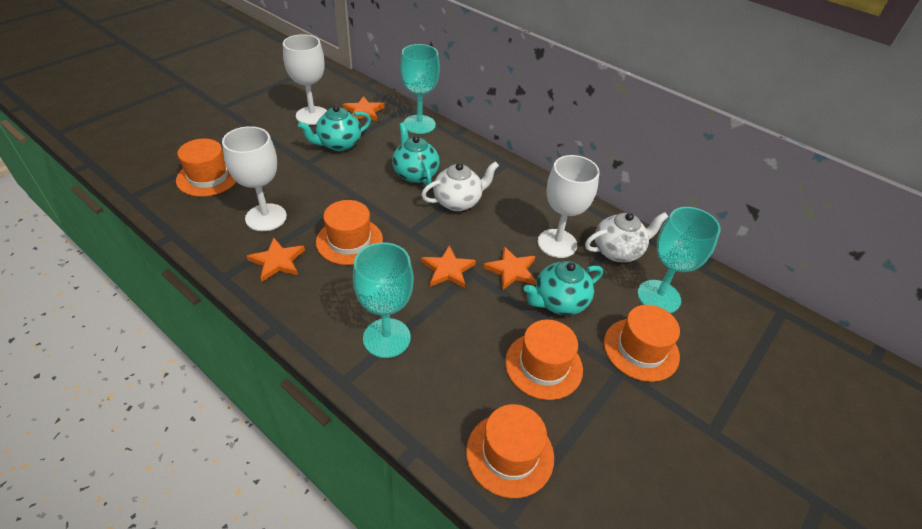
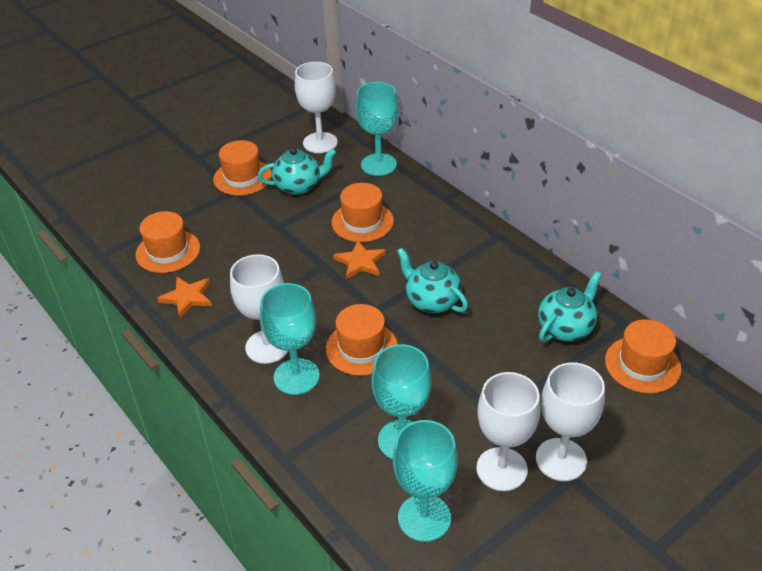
orange star: 4 -> 2
turquoise goblet: 3 -> 4
white goblet: 3 -> 4
white teapot: 2 -> 0

